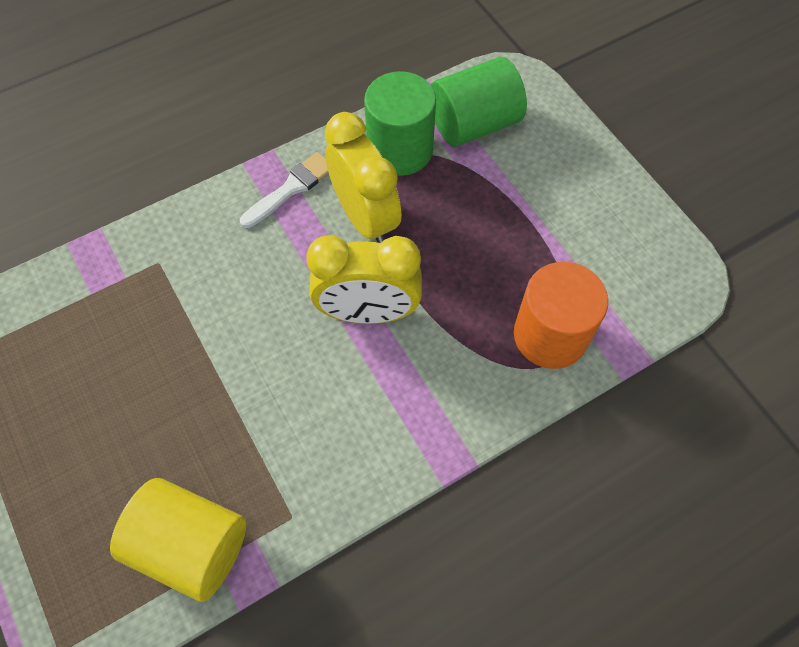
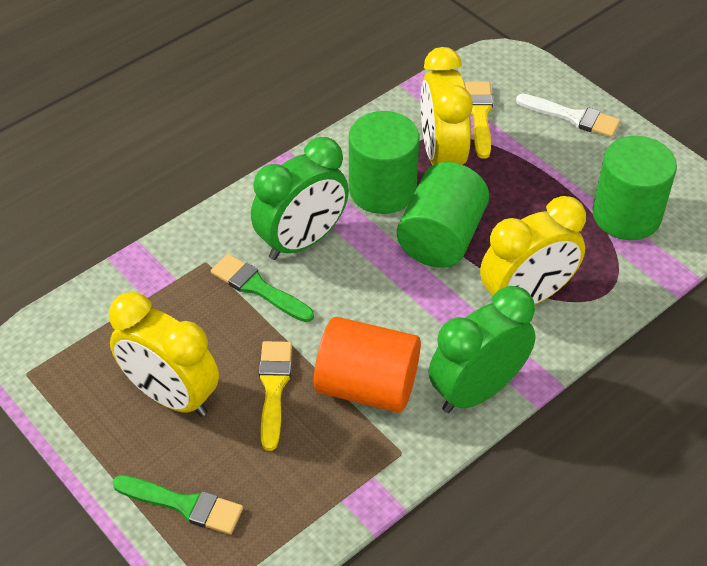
green brush: 0 -> 2
green clock: 0 -> 2
green cylinder: 2 -> 3
yellow brush: 0 -> 2
yellow clock: 2 -> 3
yellow cylinder: 1 -> 0

